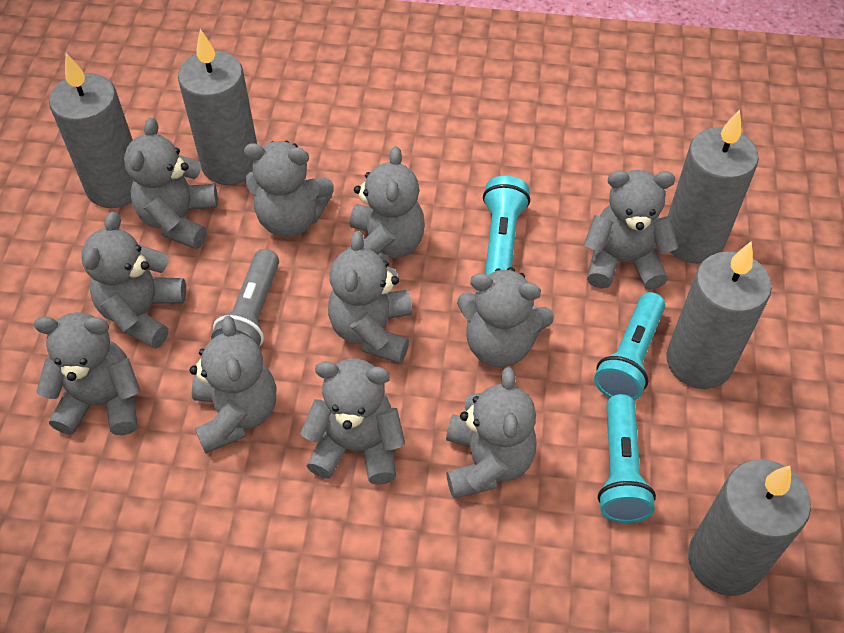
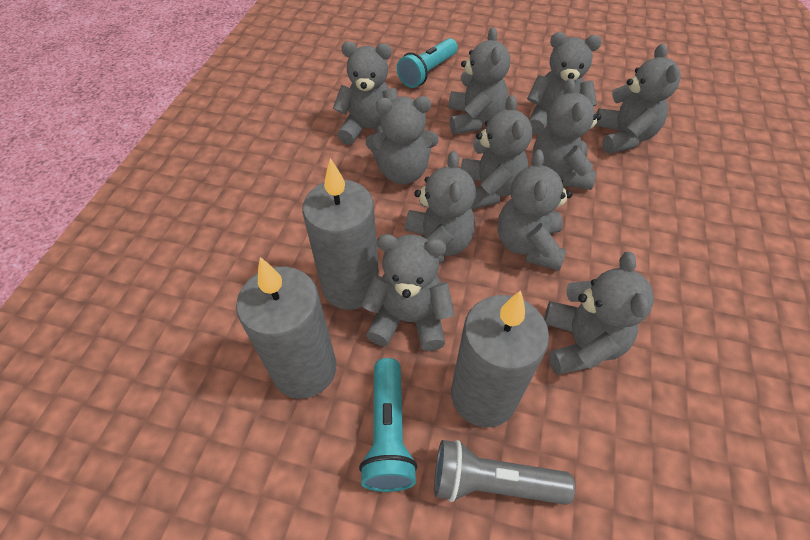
grey candle: 5 -> 3
turquoise flashlight: 3 -> 2

